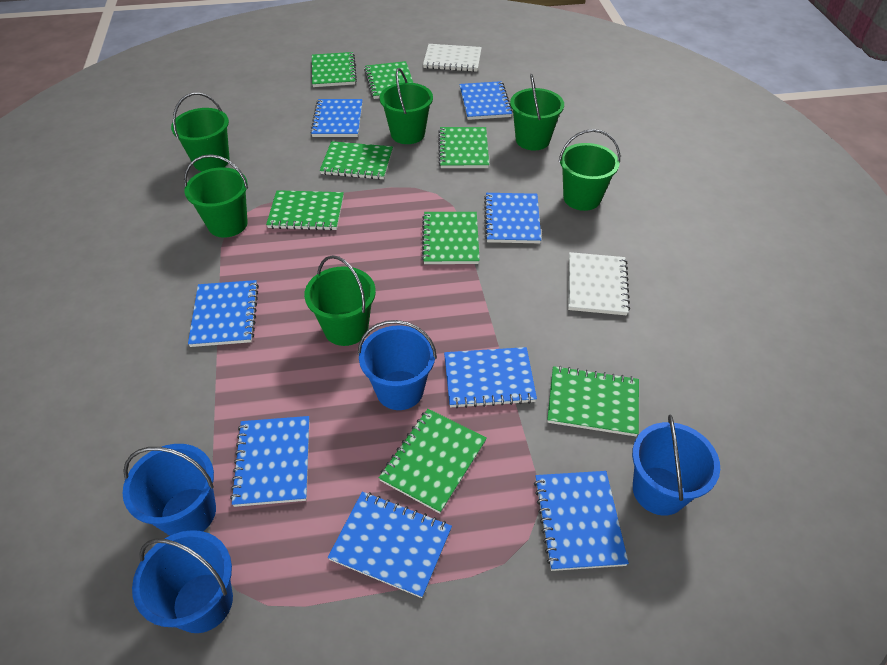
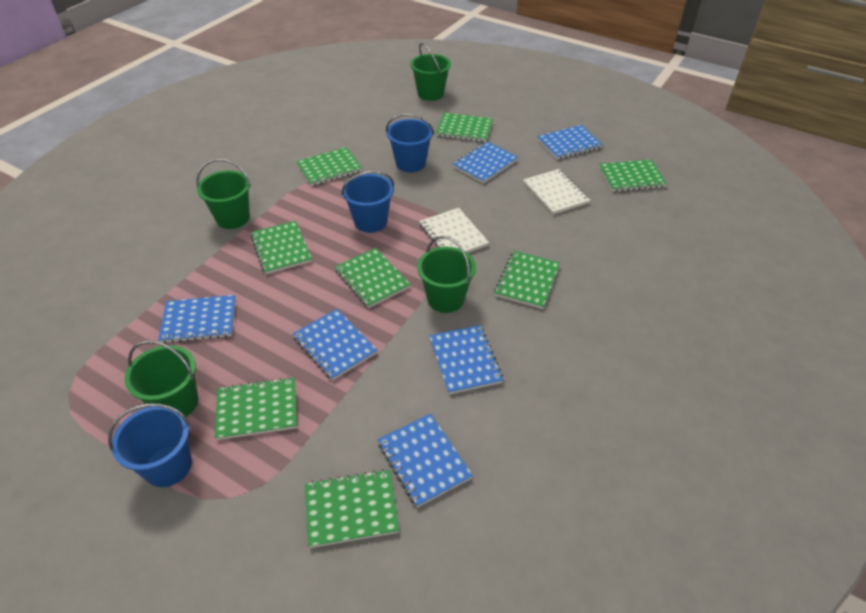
blue bucket: 4 -> 3
blue notebook: 8 -> 6
green bucket: 6 -> 4

